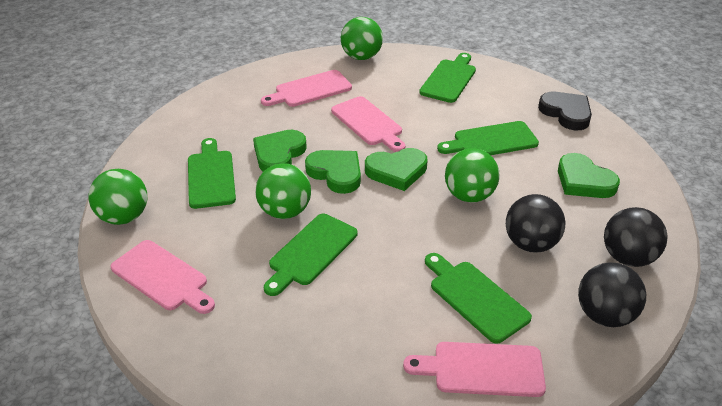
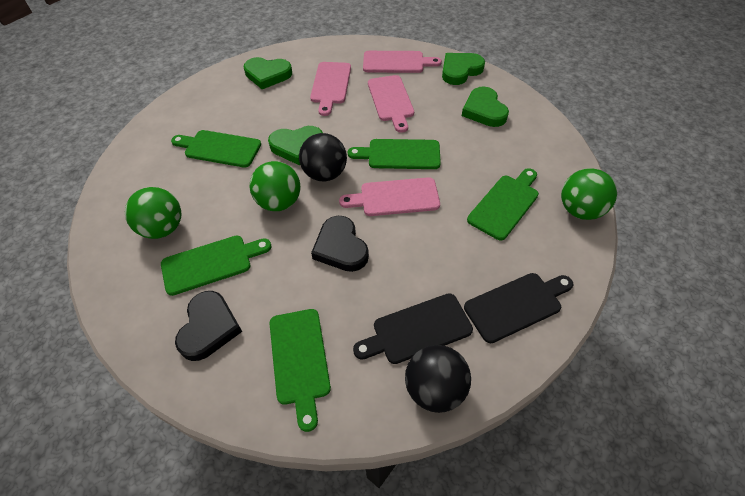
black ball: 3 -> 2
black cutting board: 0 -> 2
black heart: 1 -> 2
green ball: 4 -> 3

